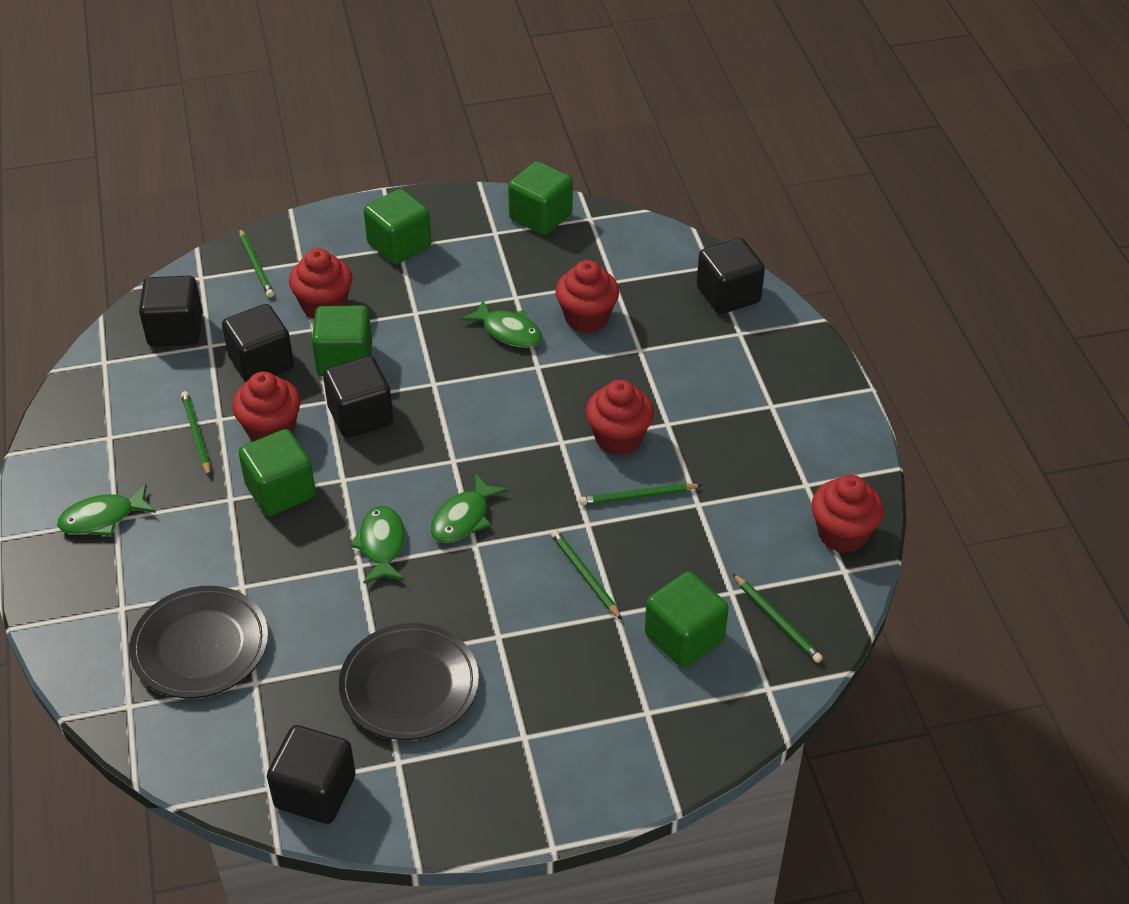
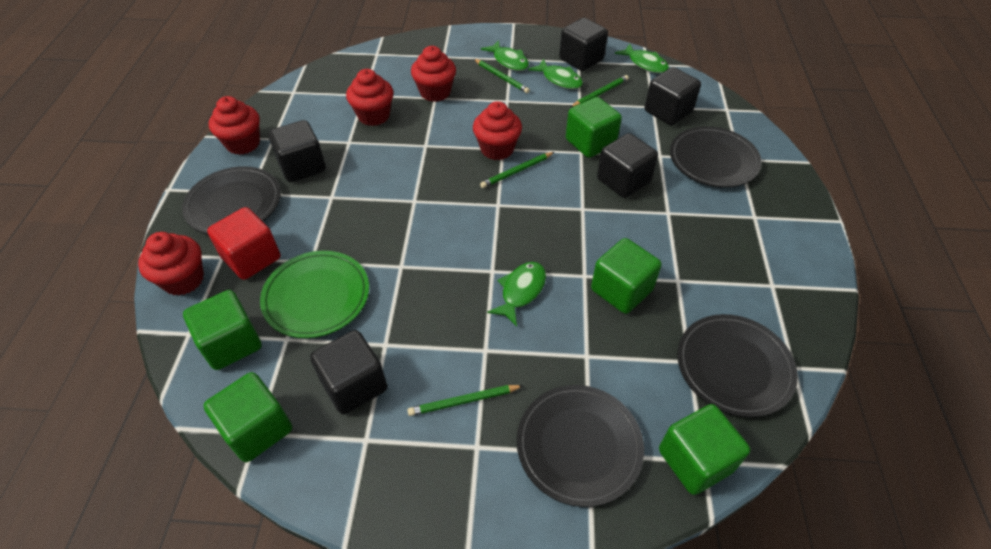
black plate: 2 -> 4
green pencil: 5 -> 4
green plate: 0 -> 1
red cube: 0 -> 1

